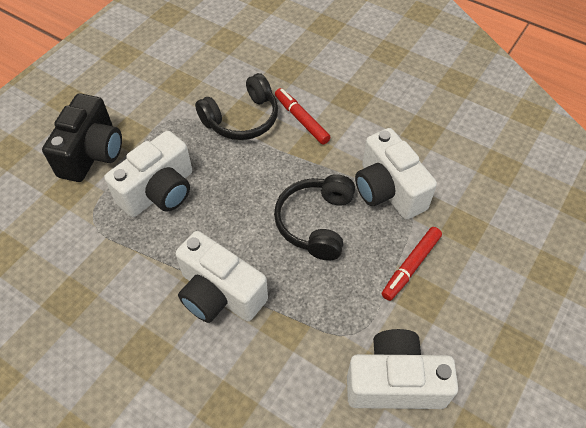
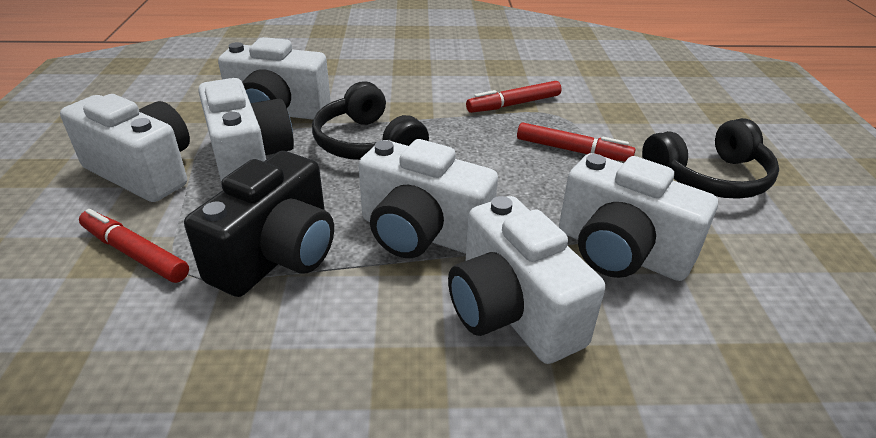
red marker: 2 -> 3
white camera: 4 -> 6

